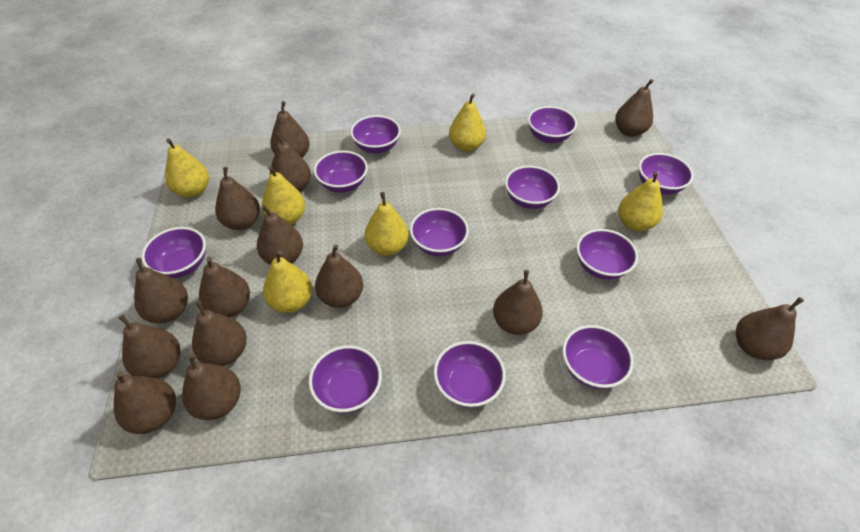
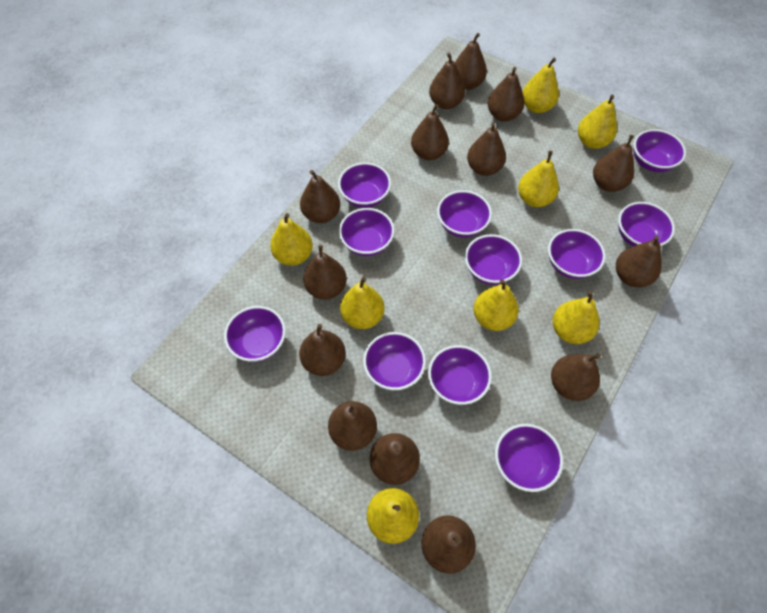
yellow pear: 6 -> 8

